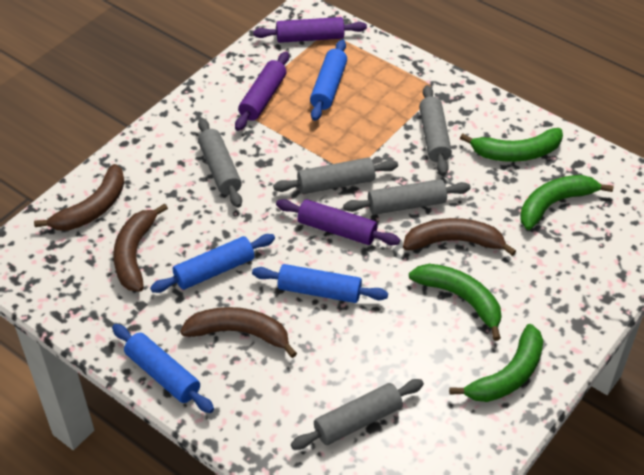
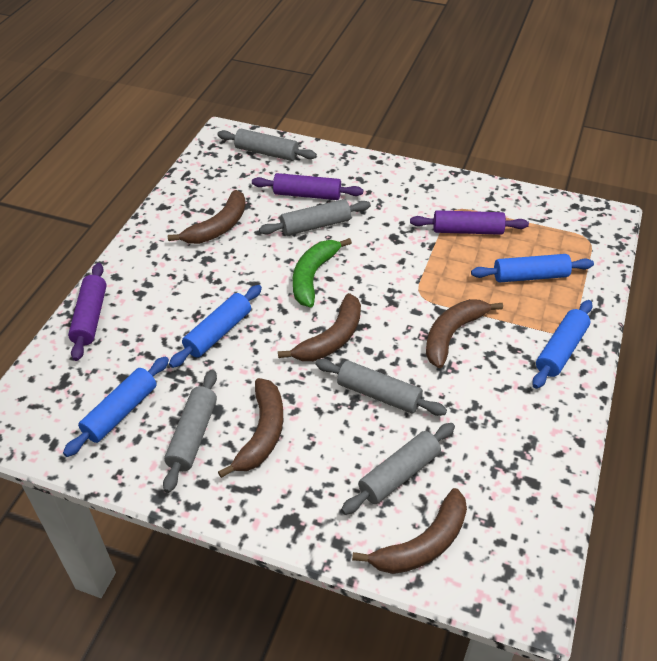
brown banana: 4 -> 5
green banana: 4 -> 1

